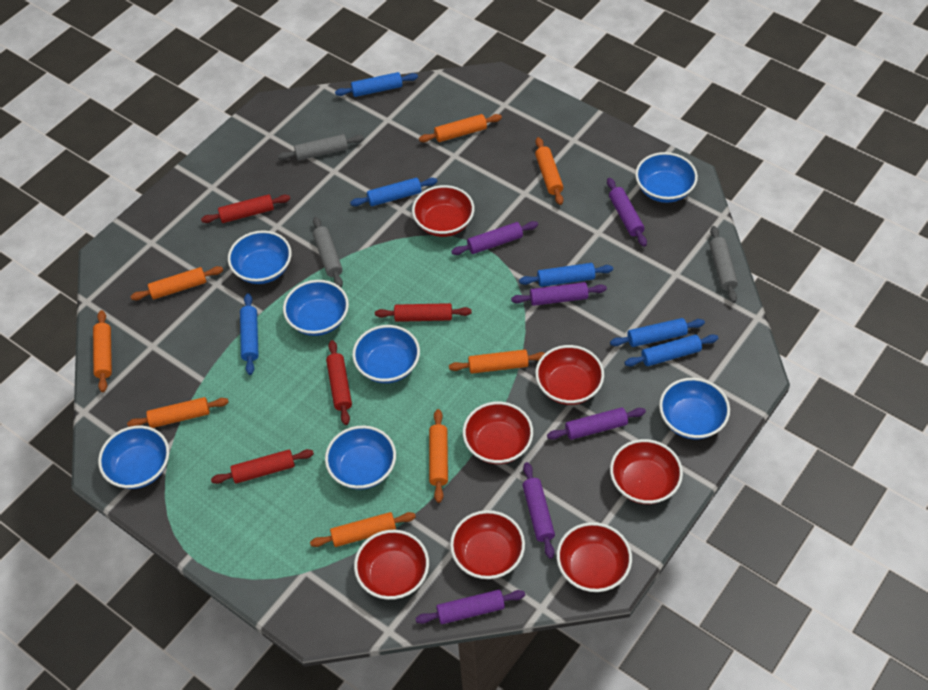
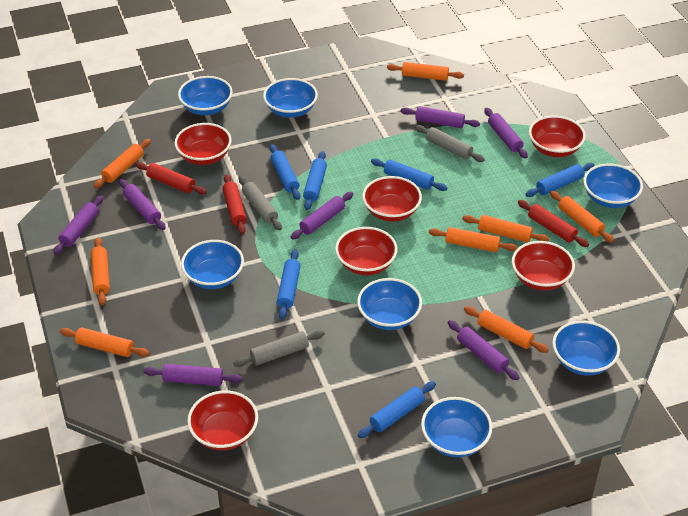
purple rolling pin: 6 -> 7
red bowl: 7 -> 6
red rolling pin: 4 -> 3

